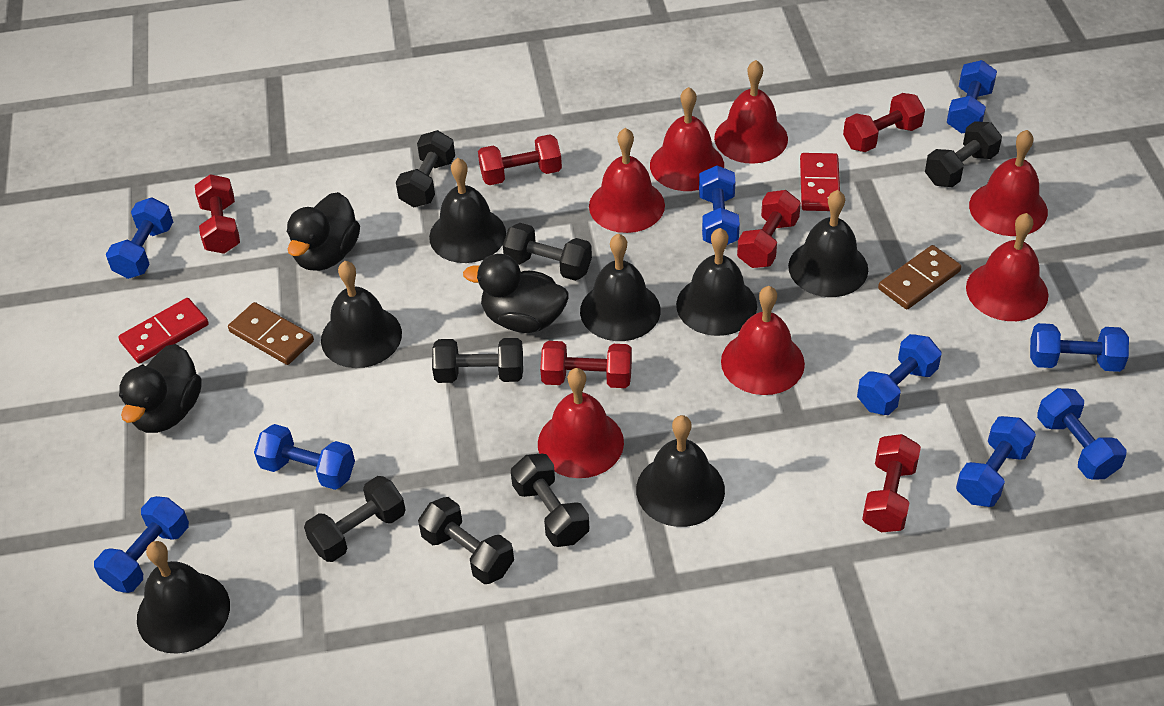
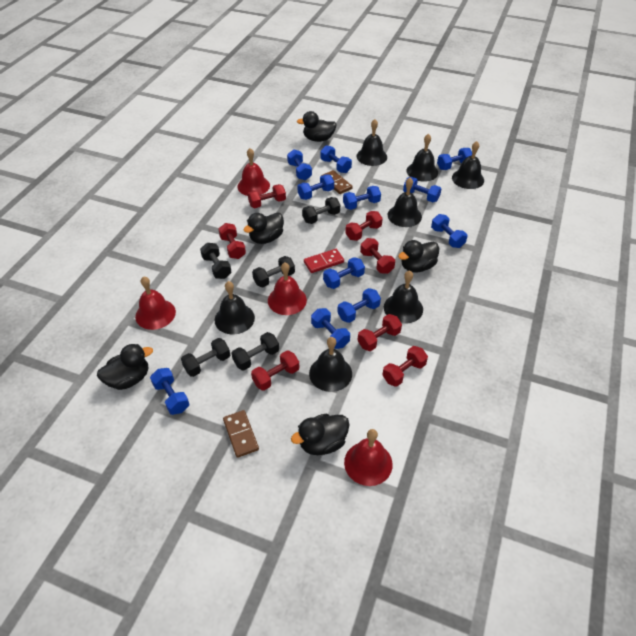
black duck: 3 -> 5
black dumbbell: 7 -> 5
blue dumbbell: 9 -> 11
red bell: 7 -> 4
red domino: 2 -> 1
red dumbbell: 6 -> 7

